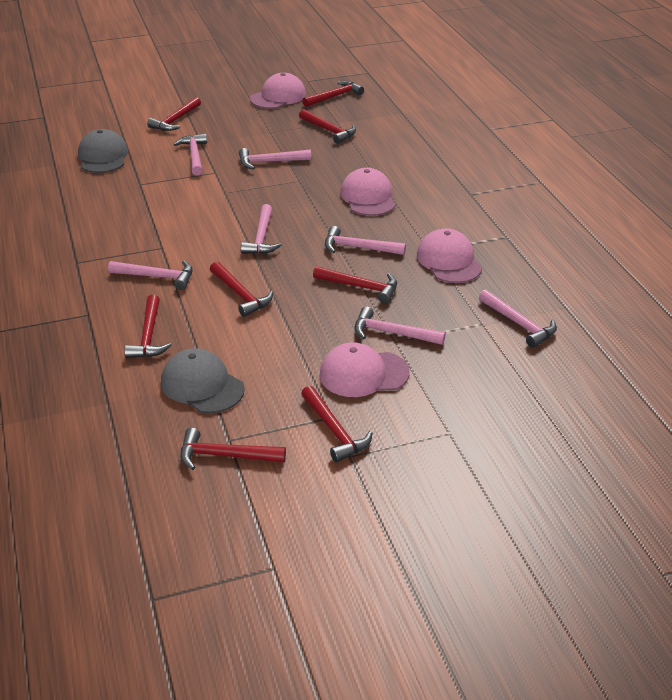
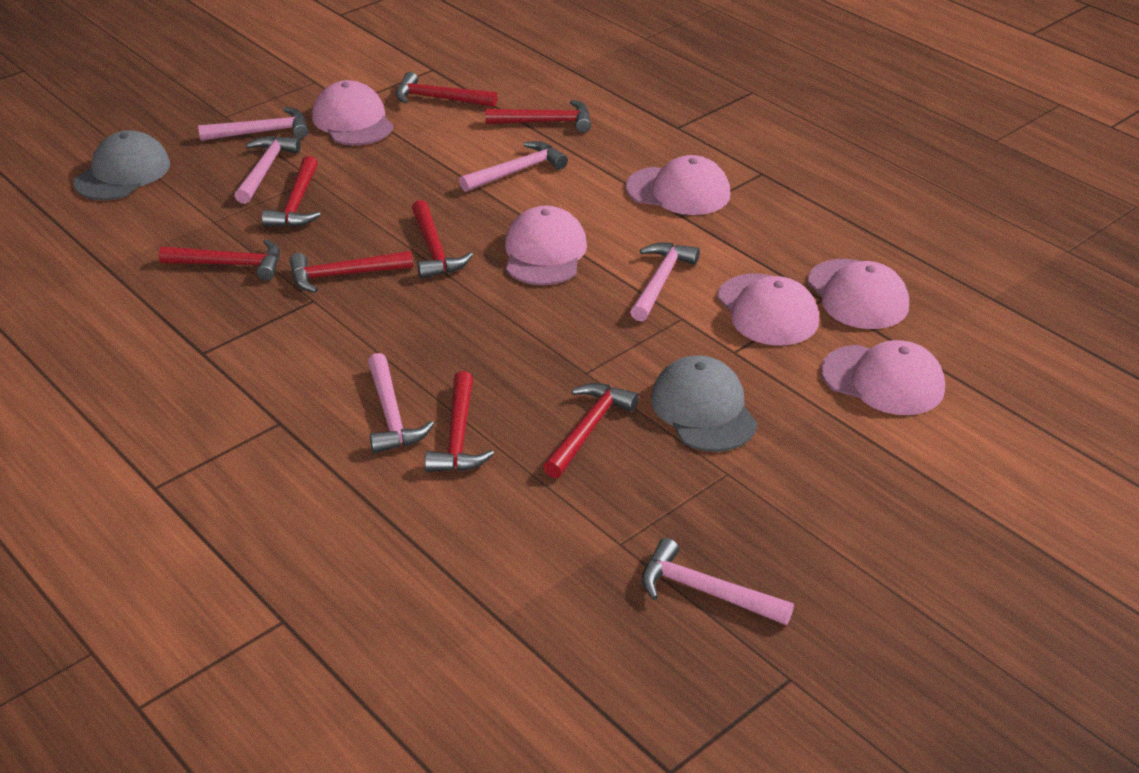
pink cap: 4 -> 6
pink hammer: 7 -> 6

